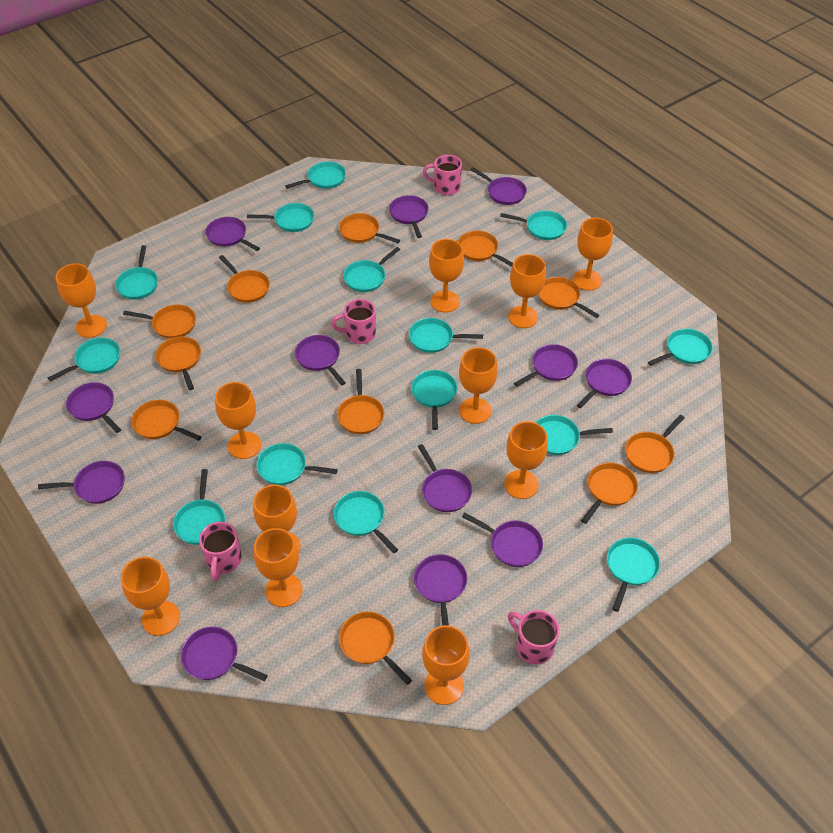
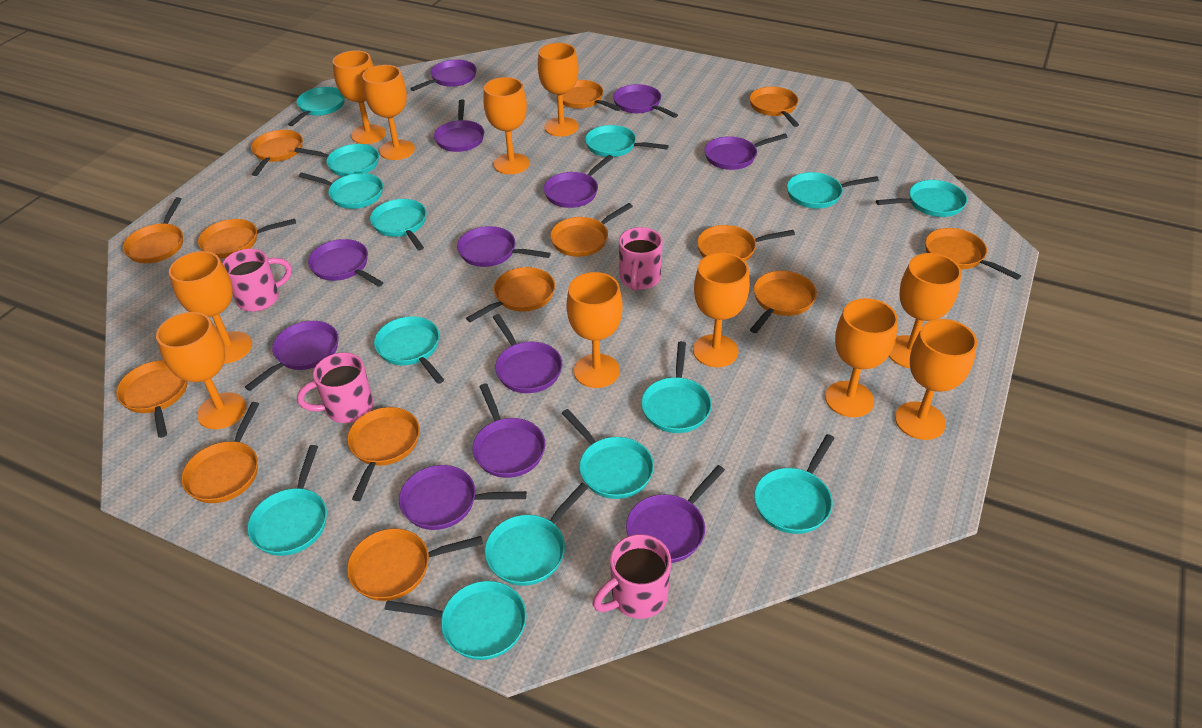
orange pan: 11 -> 14

